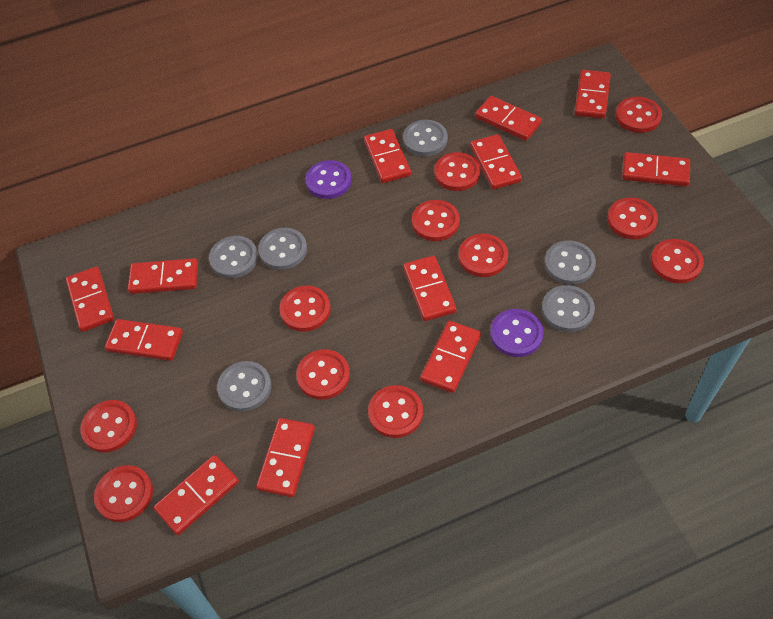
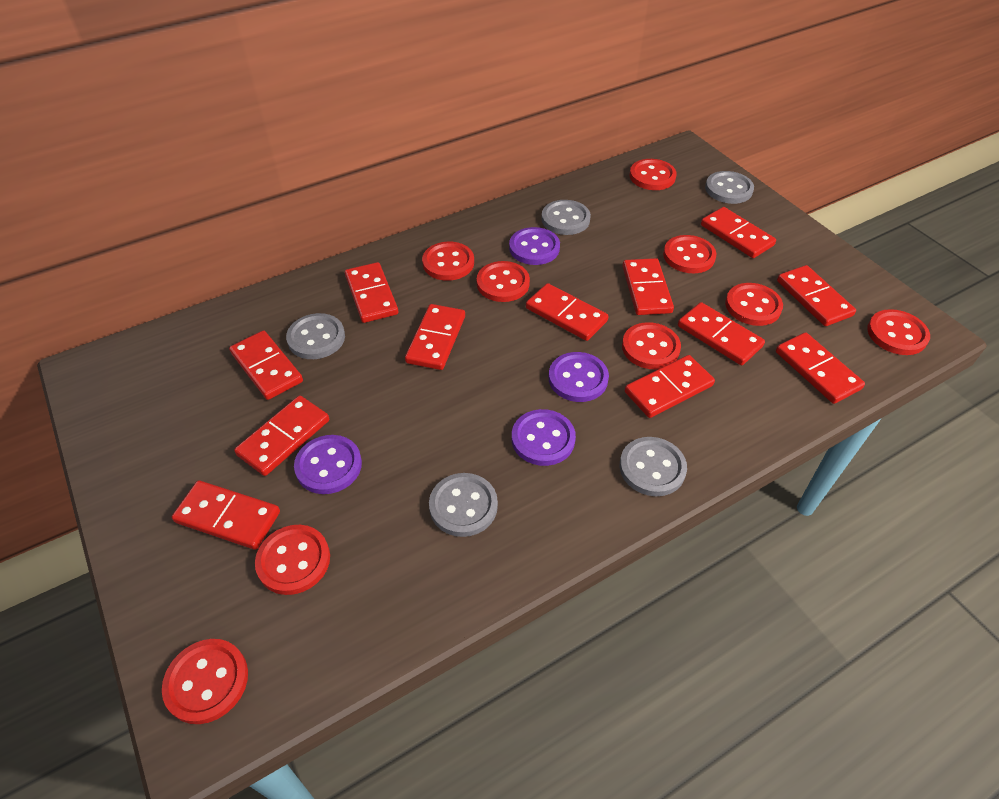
grey button: 6 -> 5
purple button: 2 -> 4
red button: 11 -> 9

